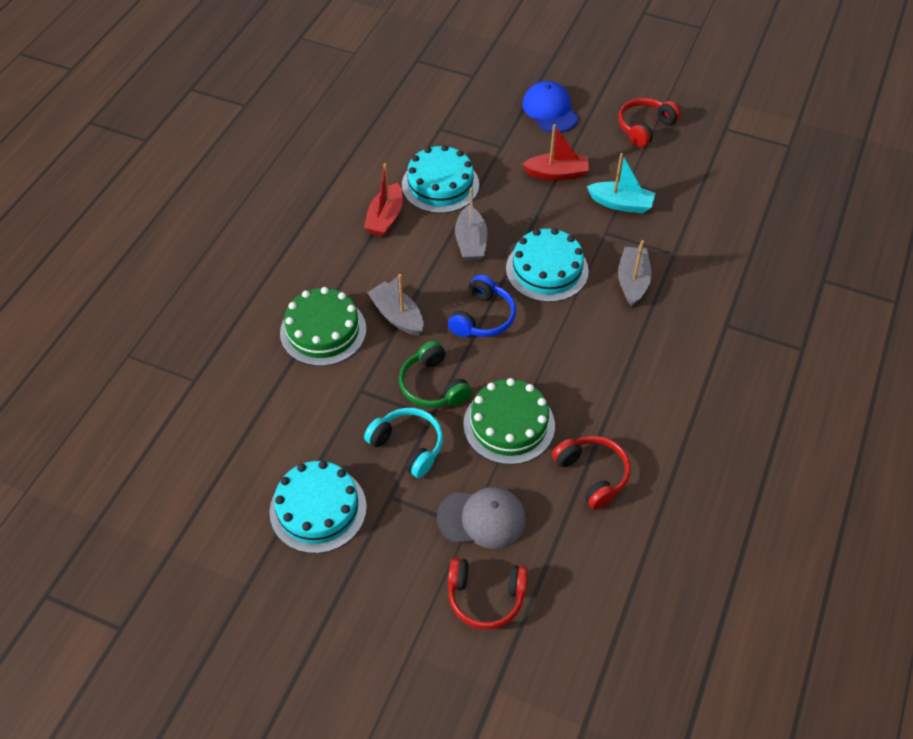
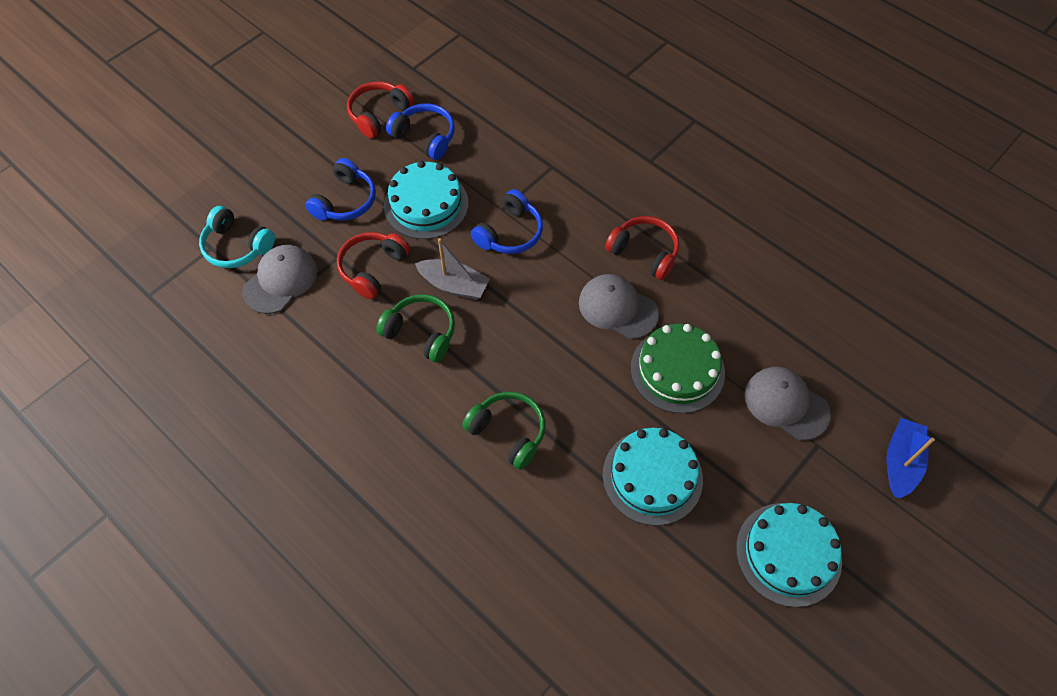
blue boat: 0 -> 1
blue cap: 1 -> 0
blue headphones: 1 -> 3
green cake: 2 -> 1
green headphones: 1 -> 2
grey boat: 3 -> 1
grey cap: 1 -> 3
red boat: 2 -> 0
turquoise boat: 1 -> 0

